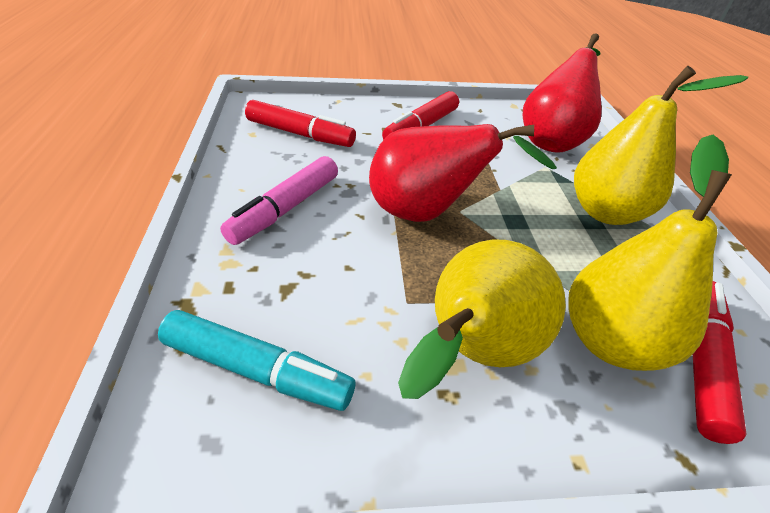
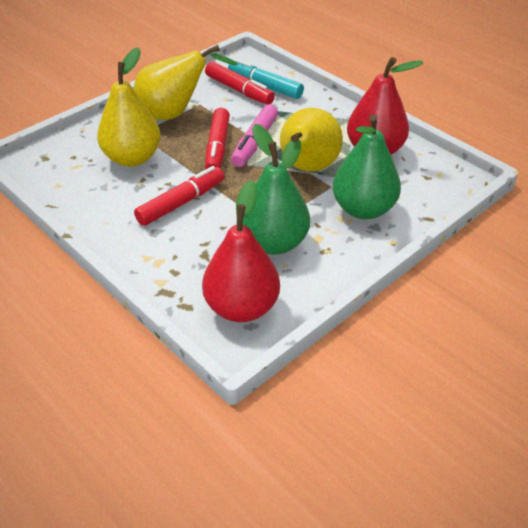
green pear: 0 -> 2

